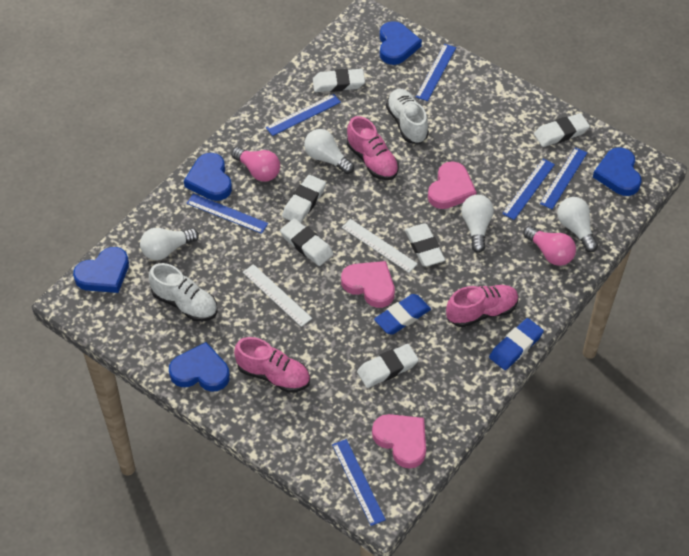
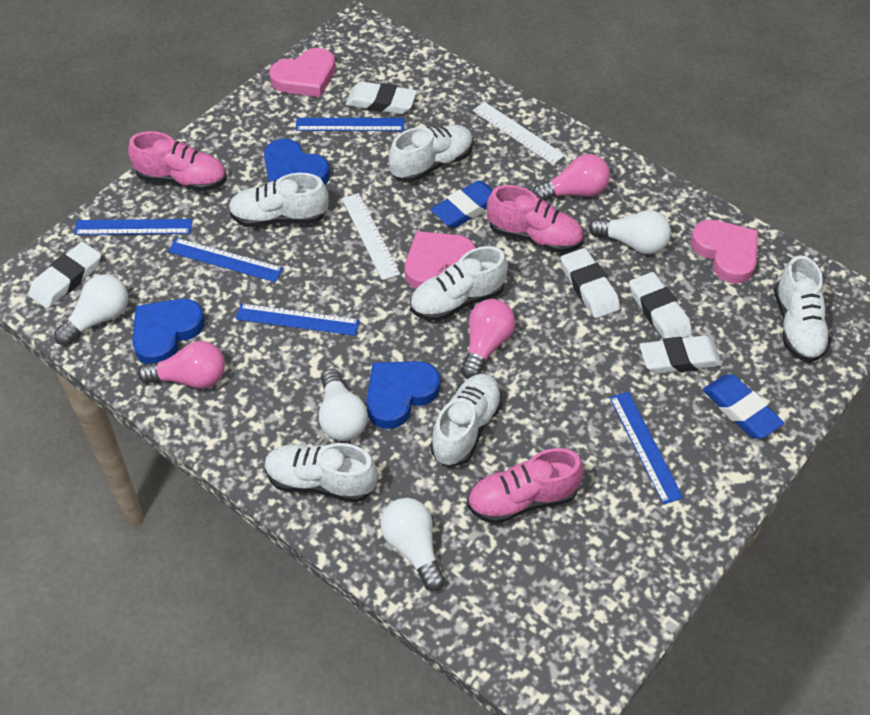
blue heart: 5 -> 3
blue ruler: 6 -> 5
pink light bulb: 2 -> 3
white eraser: 6 -> 5
white shoe: 2 -> 6

